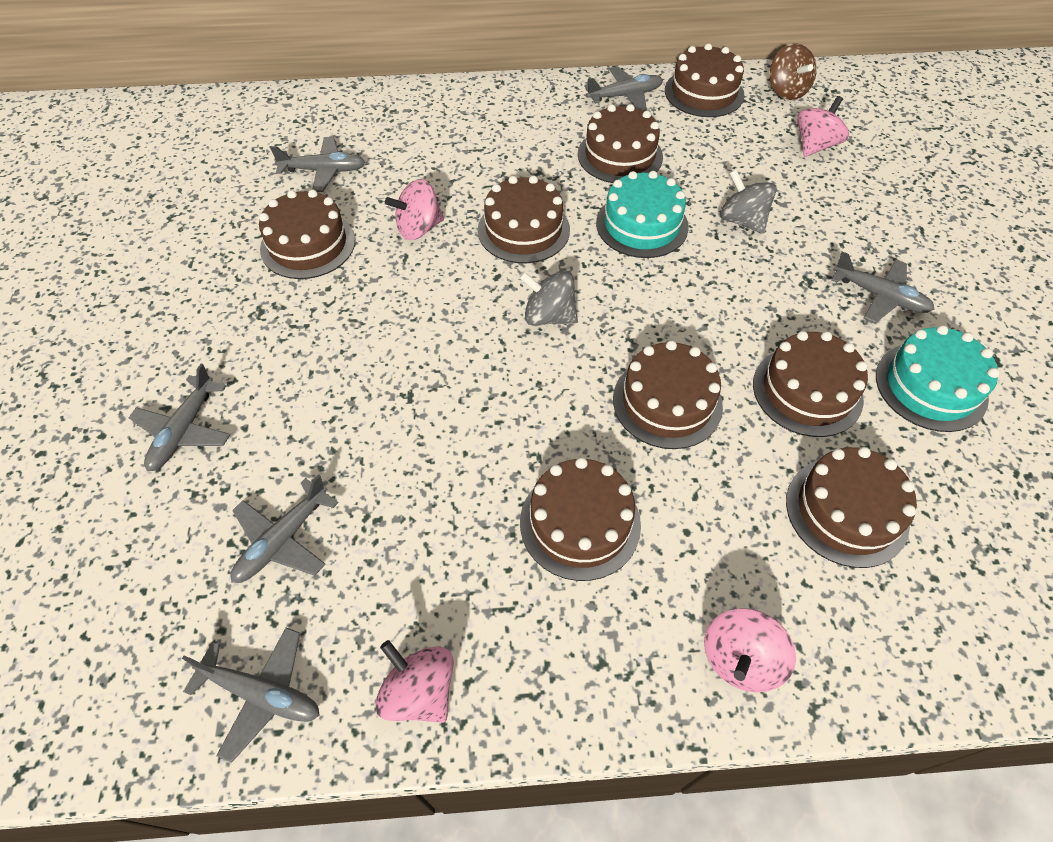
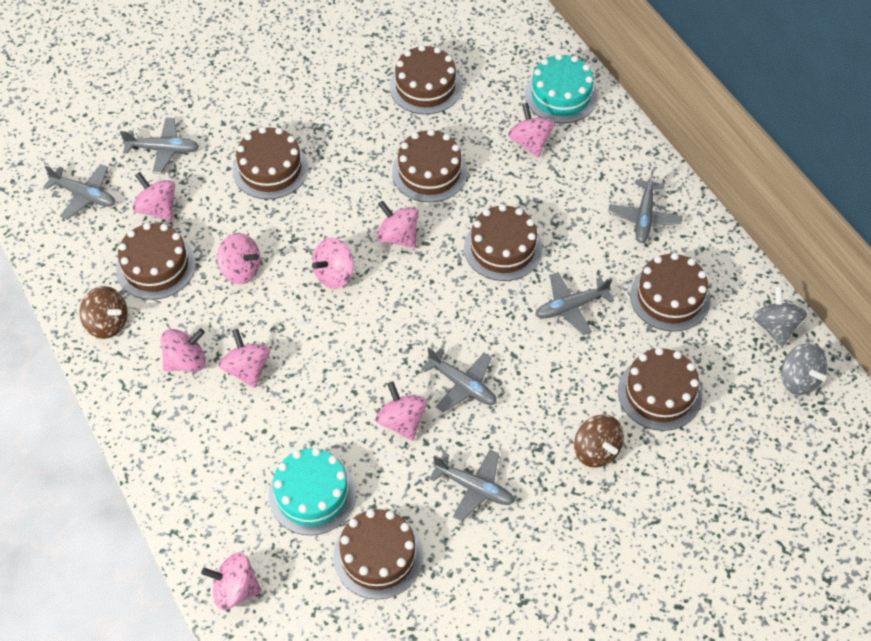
brown spinning top: 1 -> 2
pink spinning top: 4 -> 9

